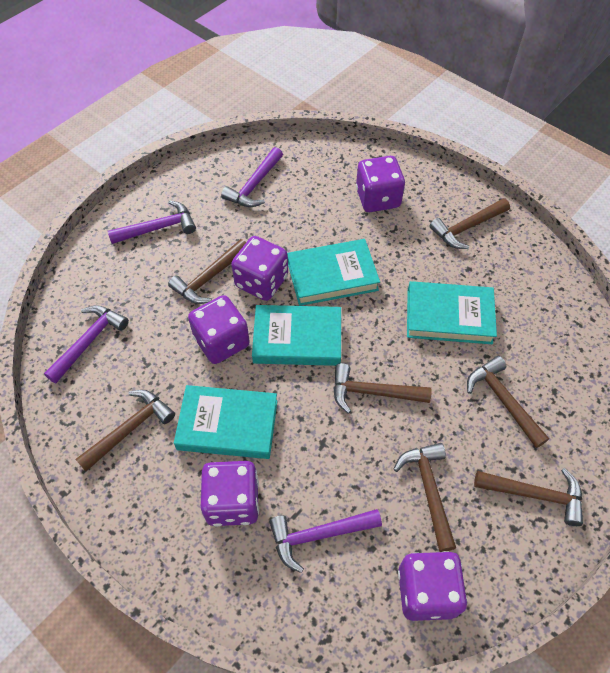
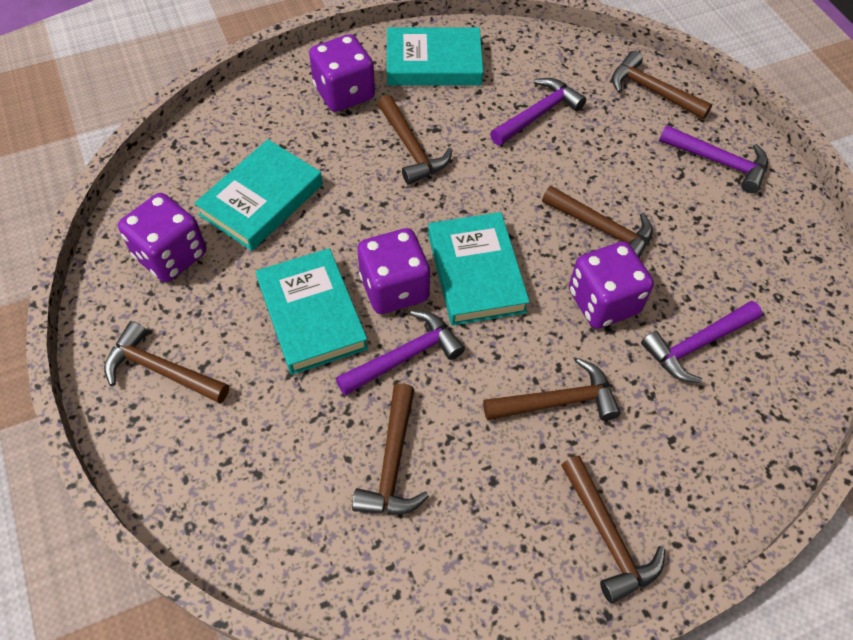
purple dice: 5 -> 4

